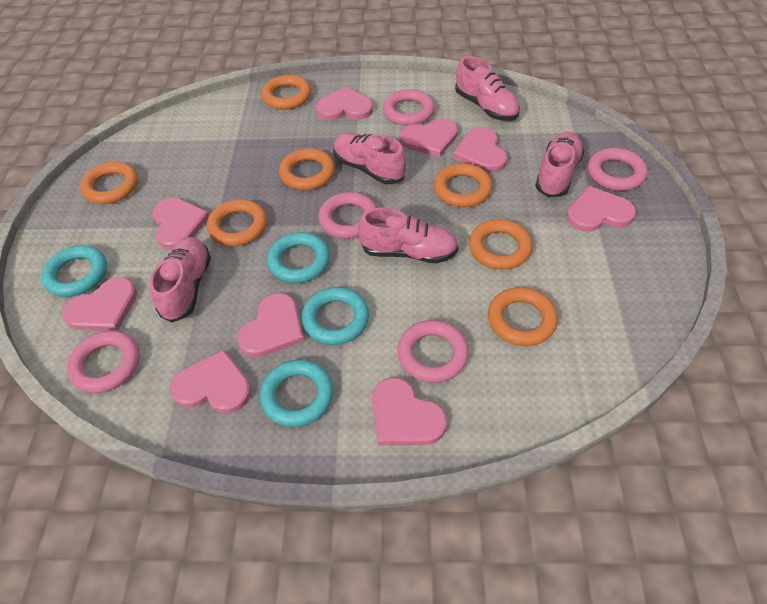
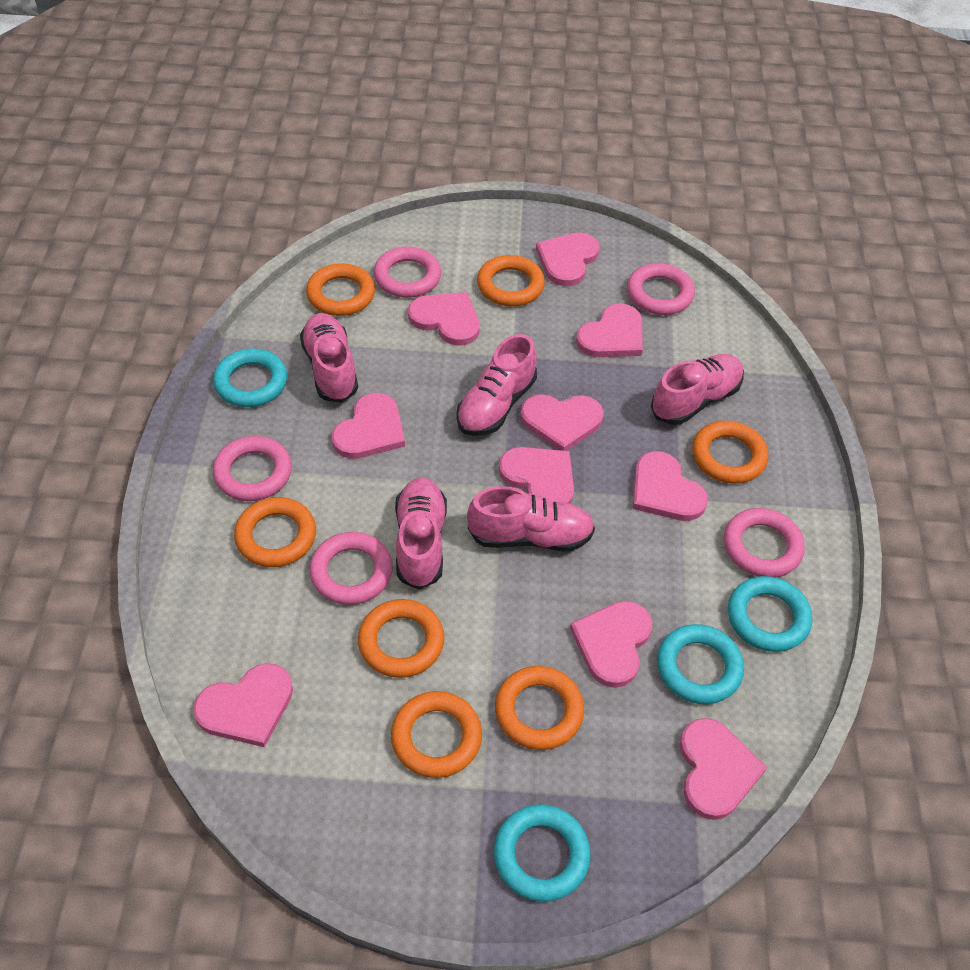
pink heart: 9 -> 10

